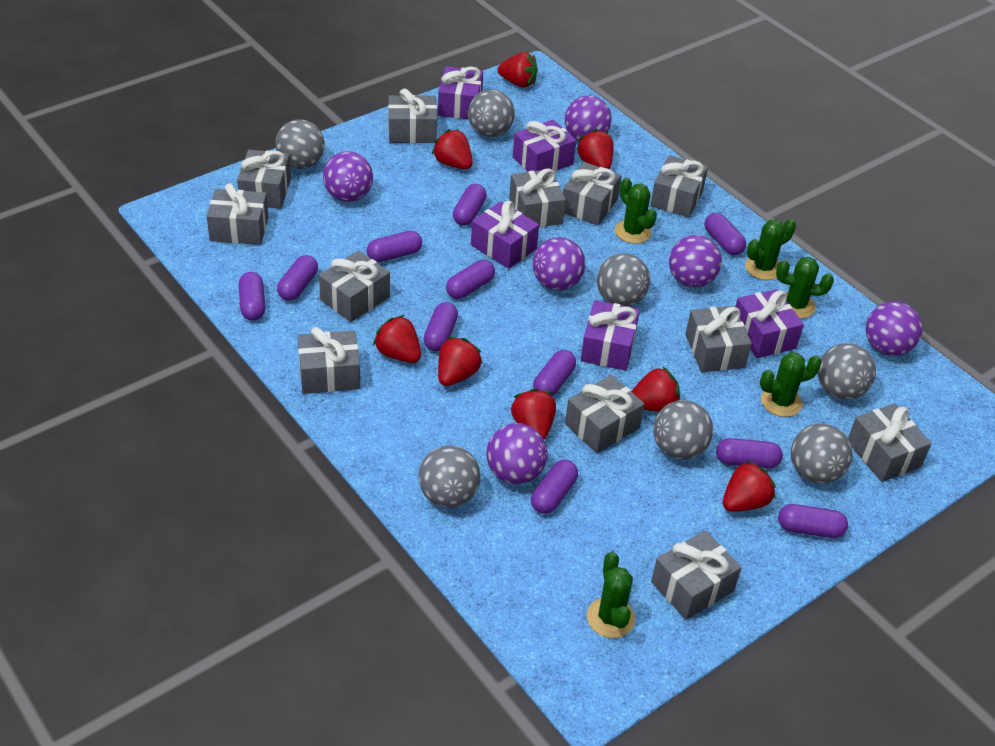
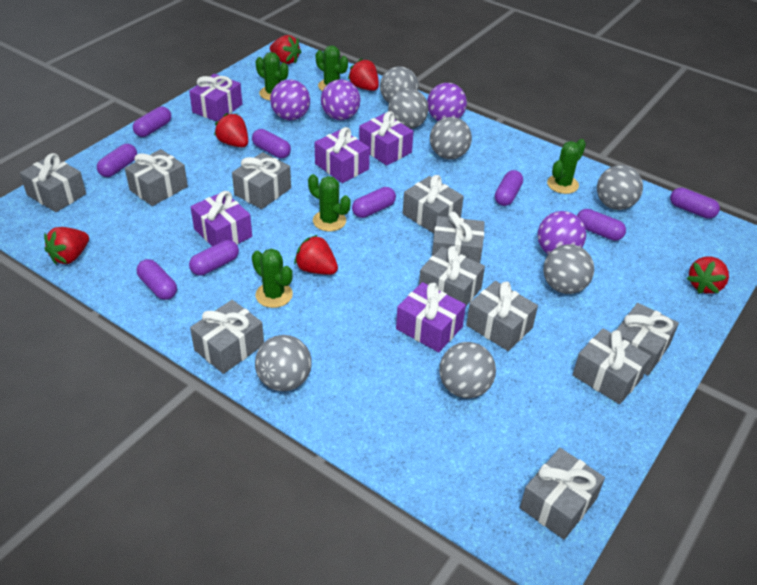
grey gift: 12 -> 11
purple ball: 6 -> 4
purple capsule: 11 -> 9
red strawberry: 8 -> 6

